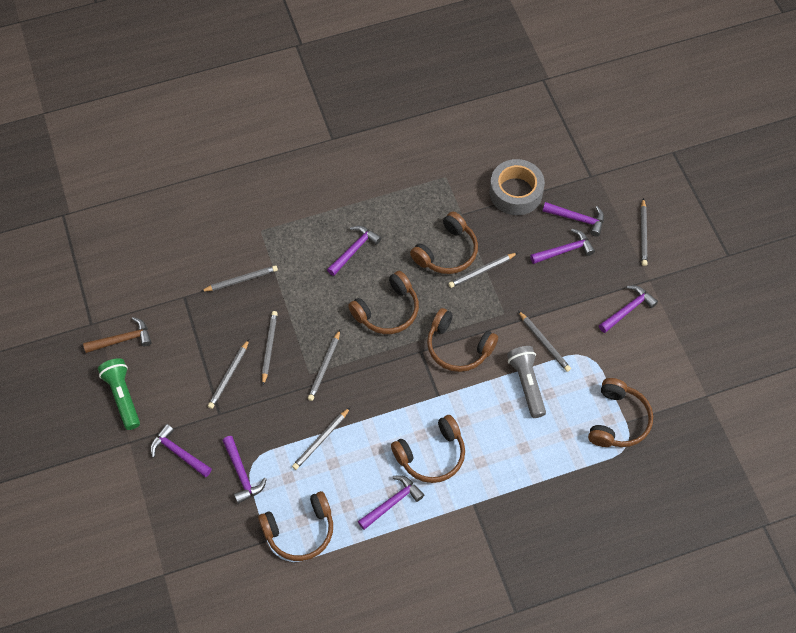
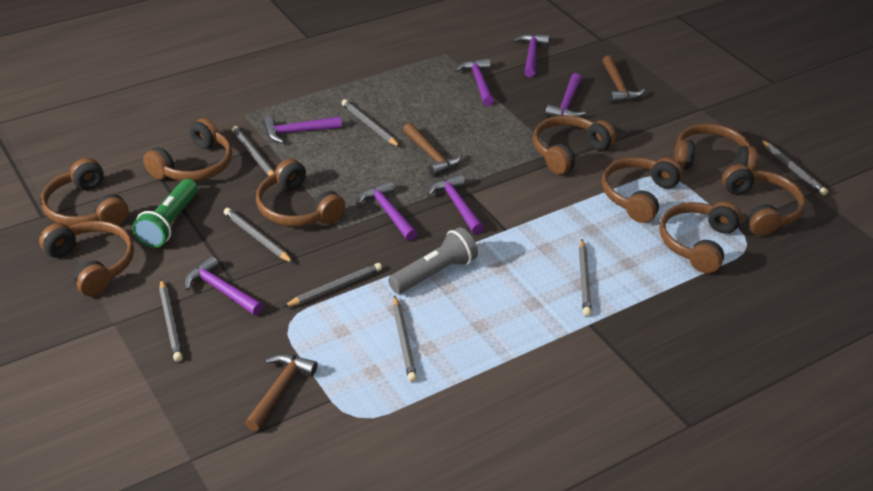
brown hammer: 1 -> 3
brown headphones: 6 -> 9
grey tape: 1 -> 0

